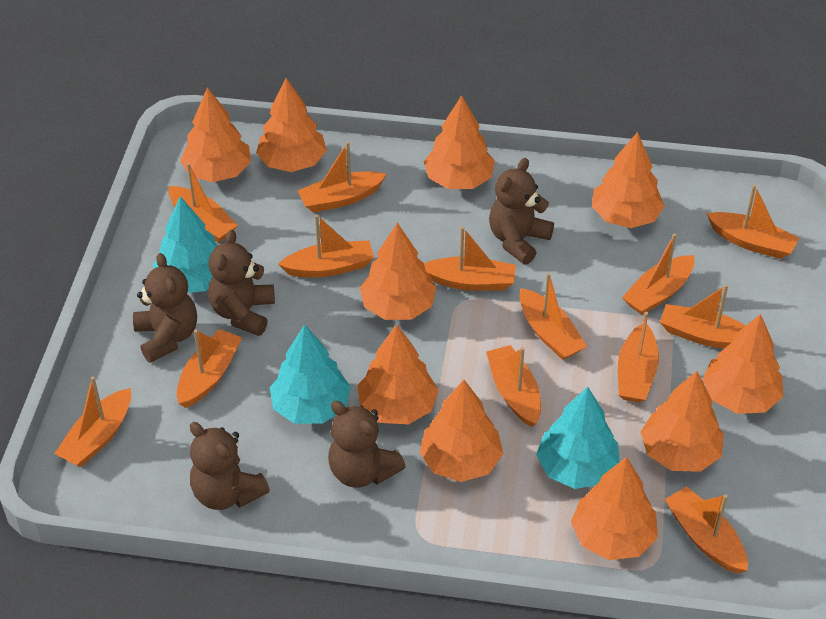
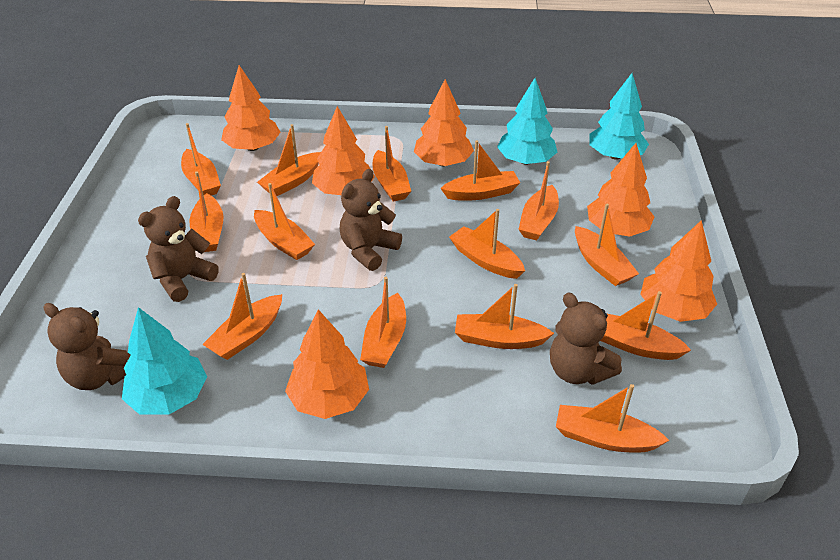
brown teddy bear: 5 -> 4
orange boat: 13 -> 14
orange tree: 10 -> 6

